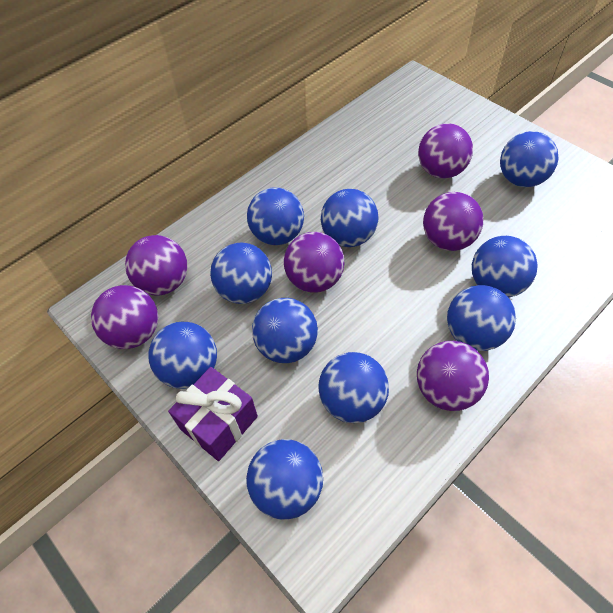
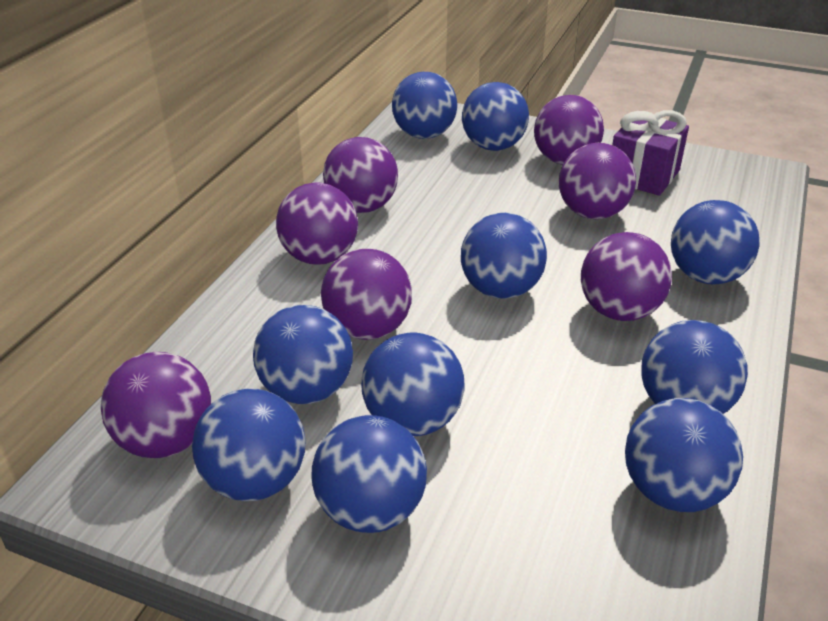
purple ball: 6 -> 7

